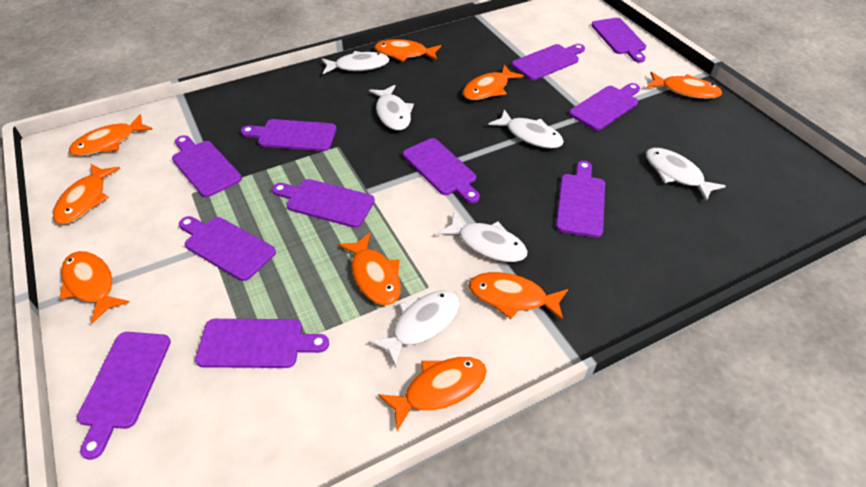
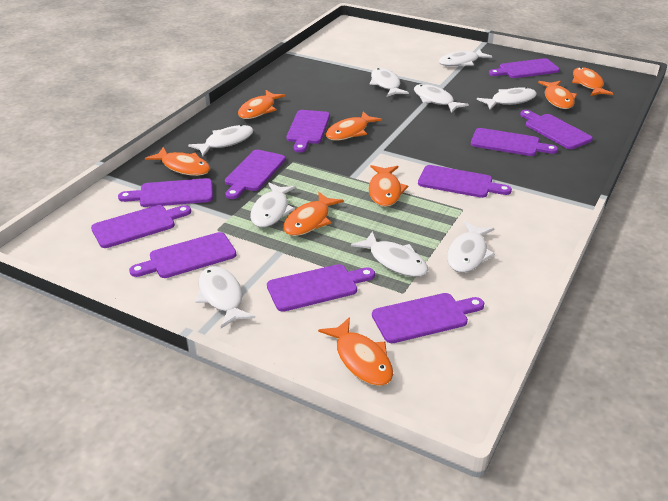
orange fish: 9 -> 8
white fish: 6 -> 9

